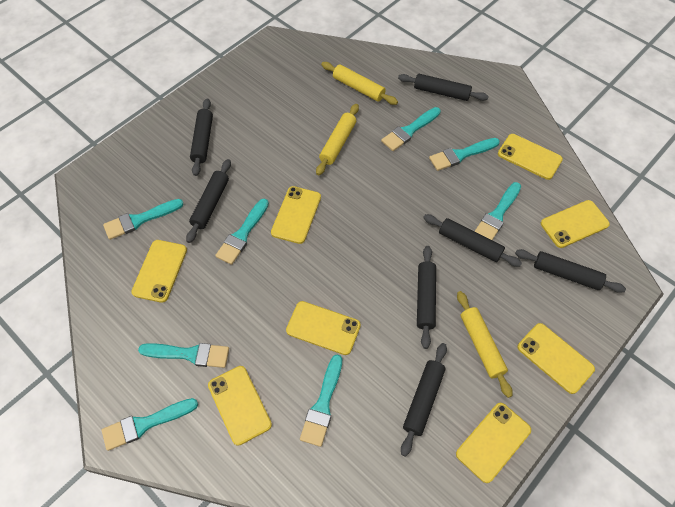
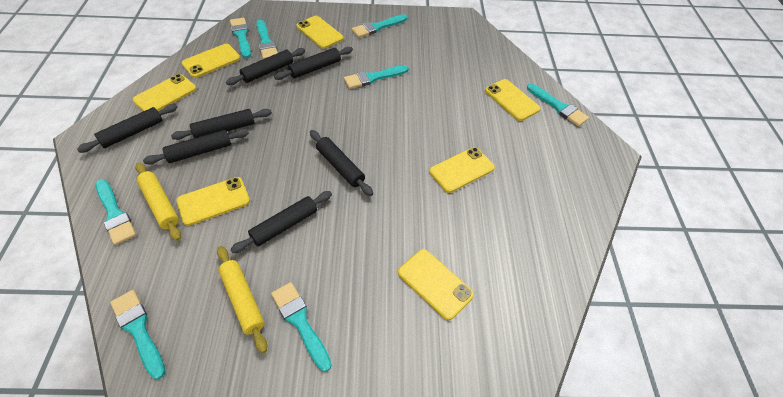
yellow phone: 8 -> 7
yellow rolling pin: 3 -> 2

